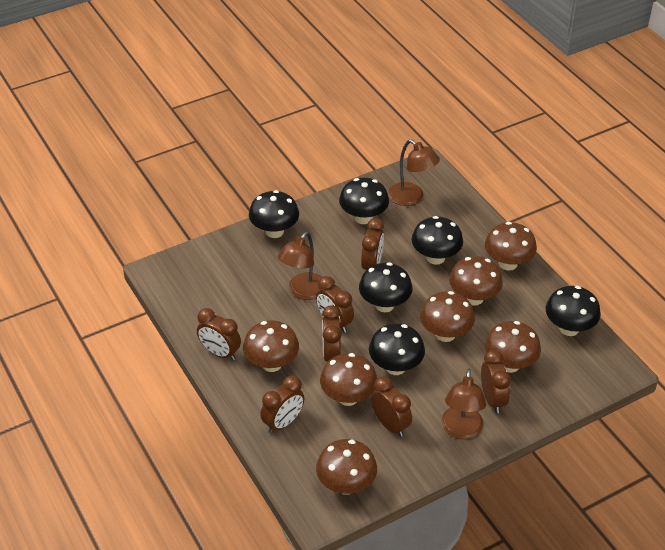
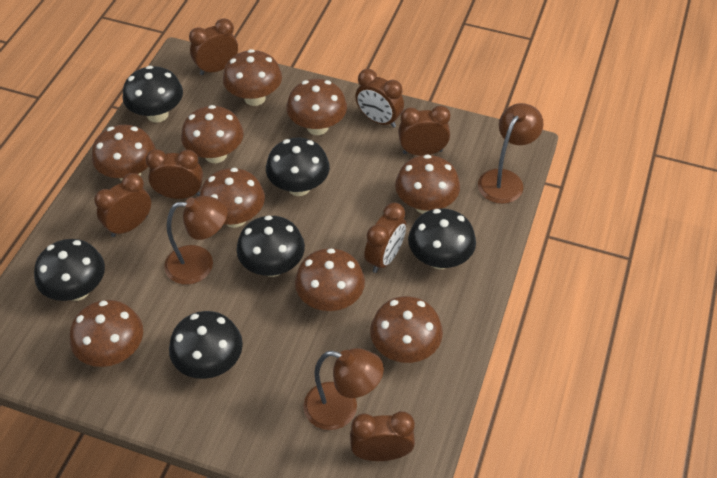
brown mushroom: 7 -> 9

